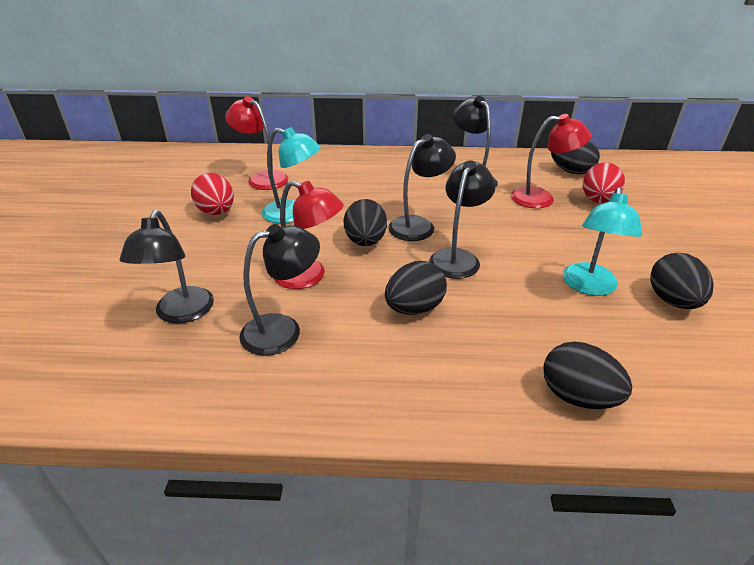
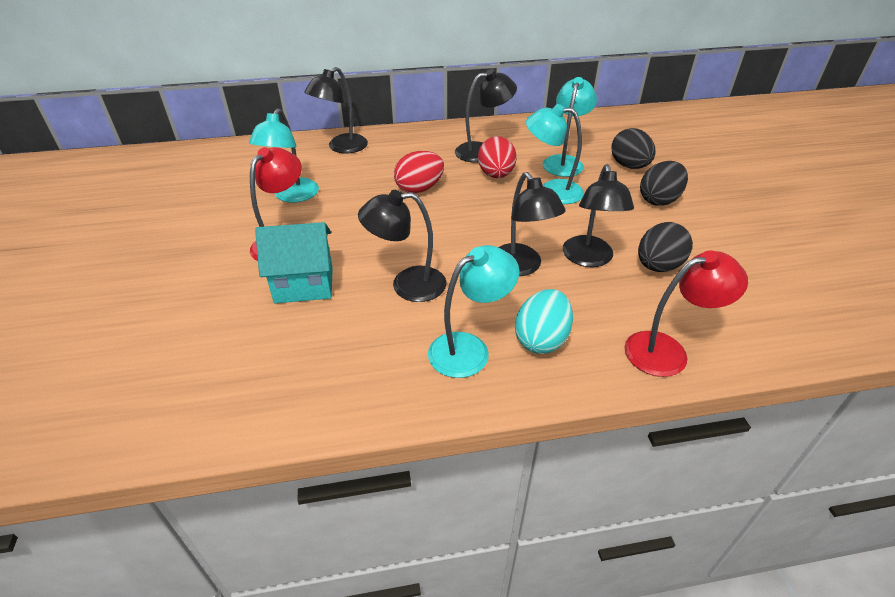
black egg: 5 -> 3
red lamp: 3 -> 2
turquoise egg: 0 -> 1
turquoise house: 0 -> 1
turquoise lamp: 2 -> 4

